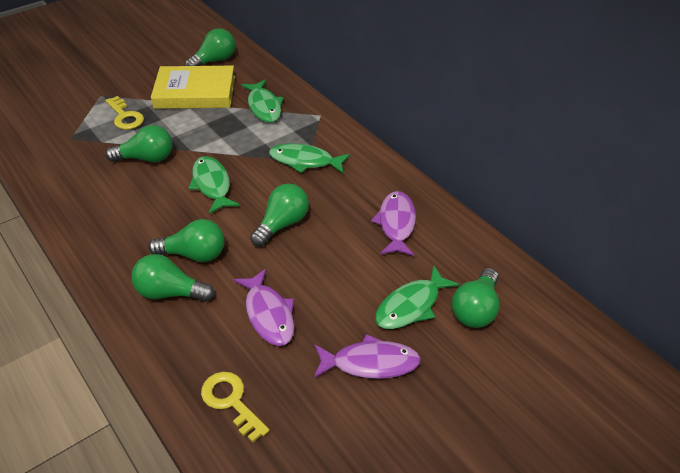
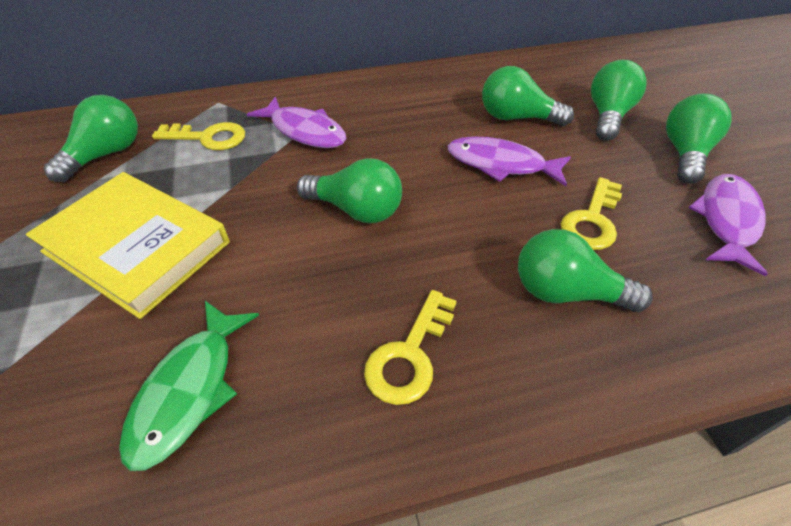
green fish: 4 -> 1
yellow key: 2 -> 3

